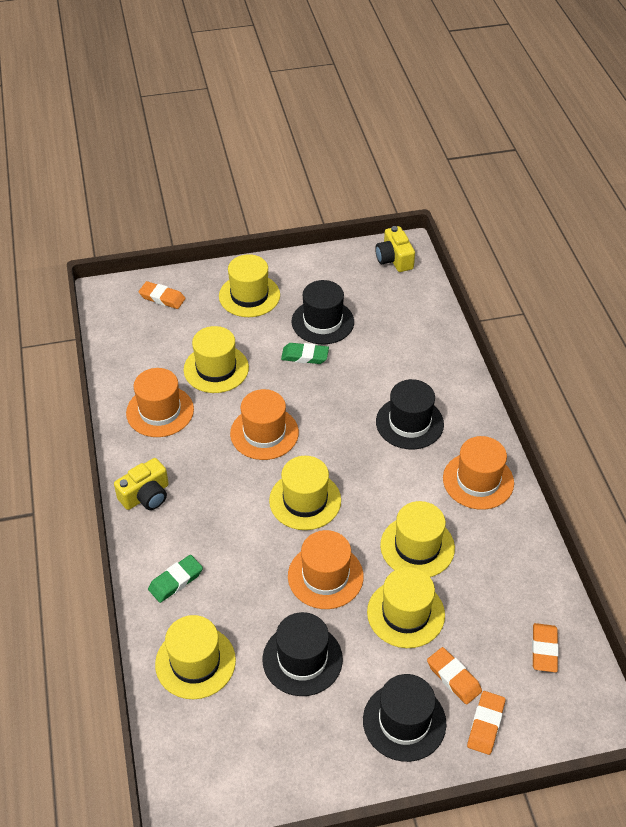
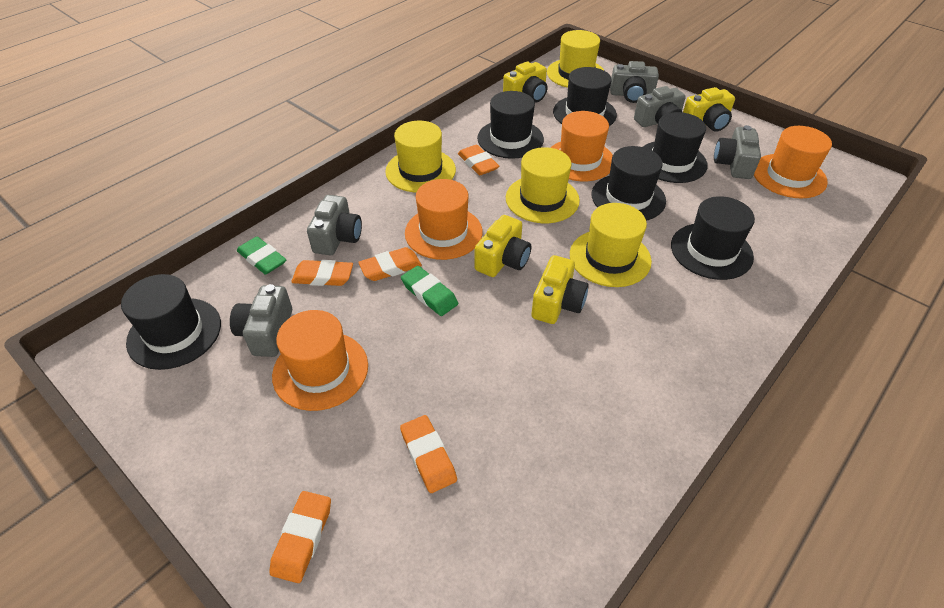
black hat: 4 -> 6
grey camera: 0 -> 5
orange eraser: 4 -> 5
yellow camera: 2 -> 4
yellow hat: 6 -> 4

